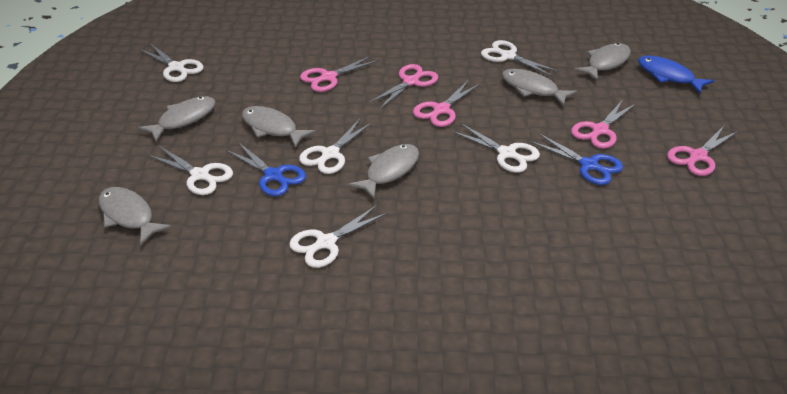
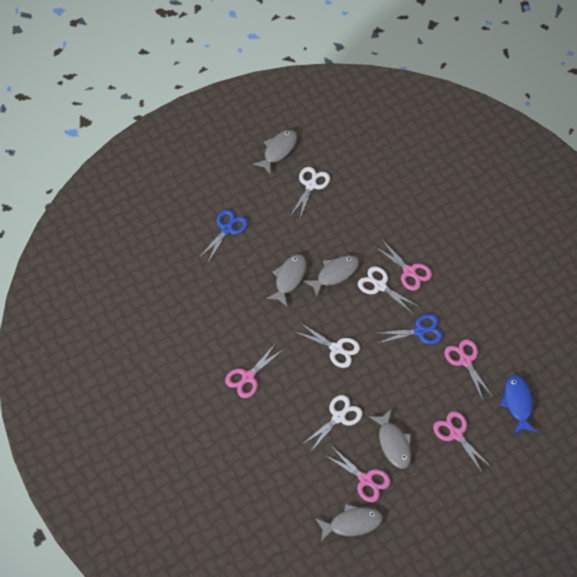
grey fish: 6 -> 5
white scissors: 6 -> 4

